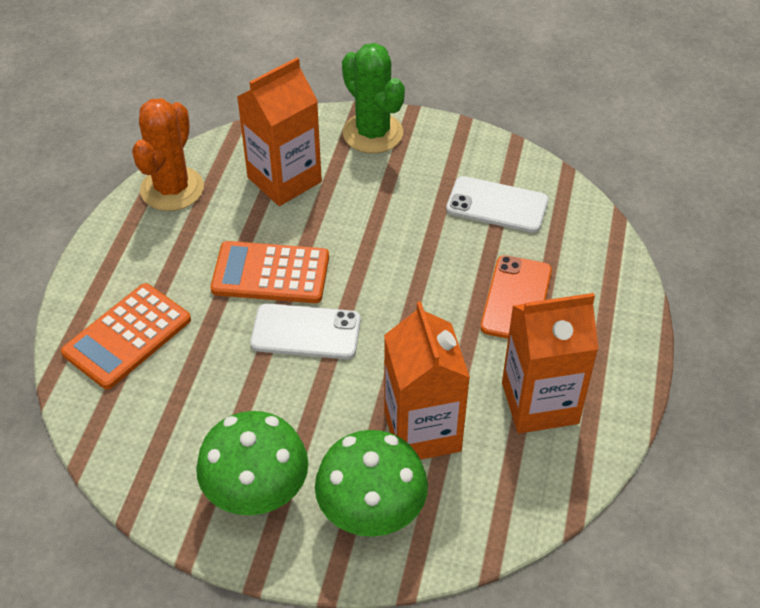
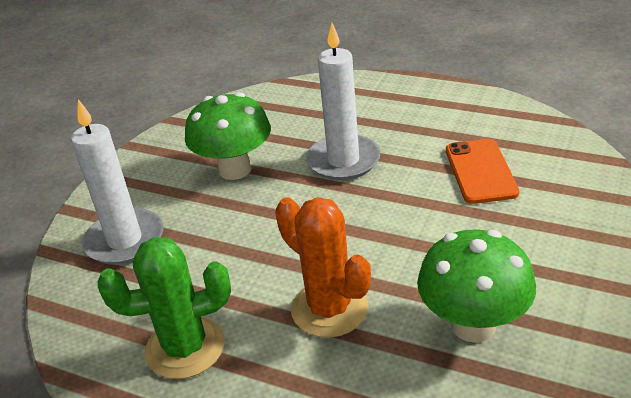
orange calculator: 2 -> 0
orange carton: 3 -> 0
white candle: 0 -> 2
white phone: 2 -> 0

